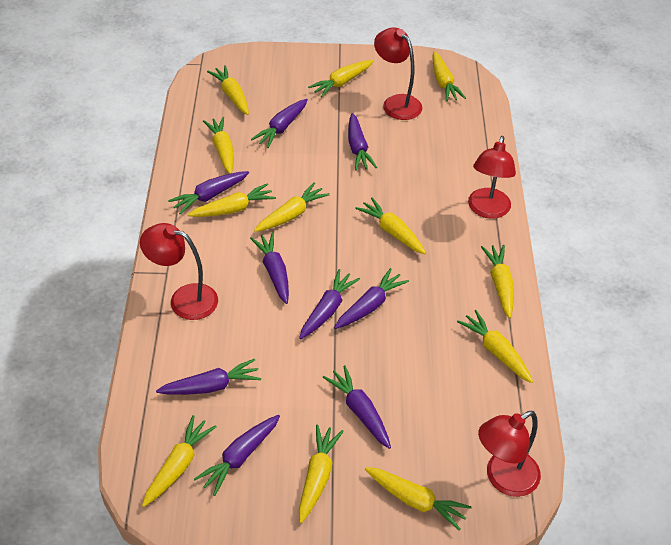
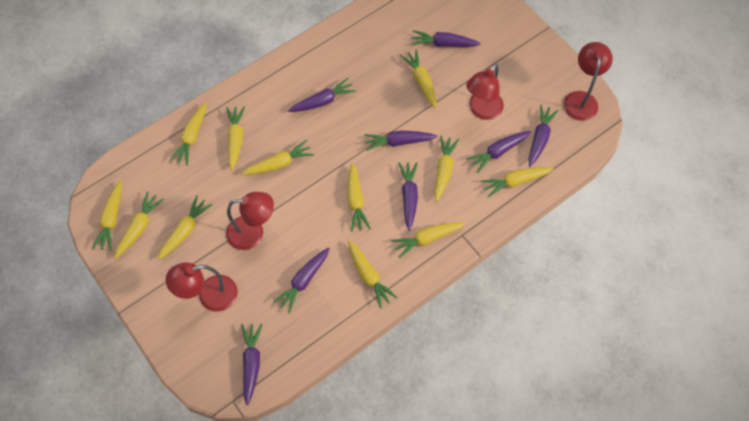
purple carrot: 9 -> 8

